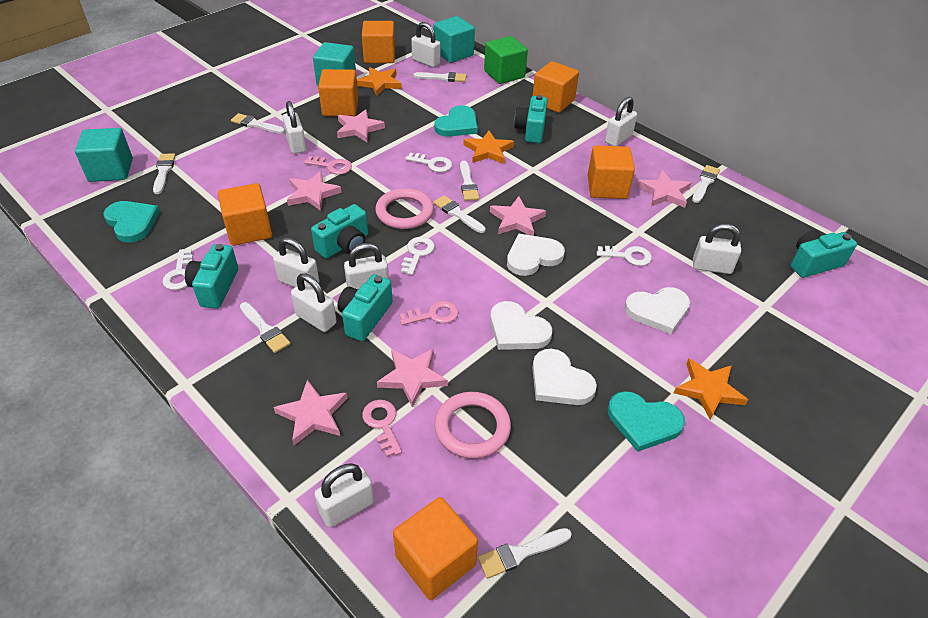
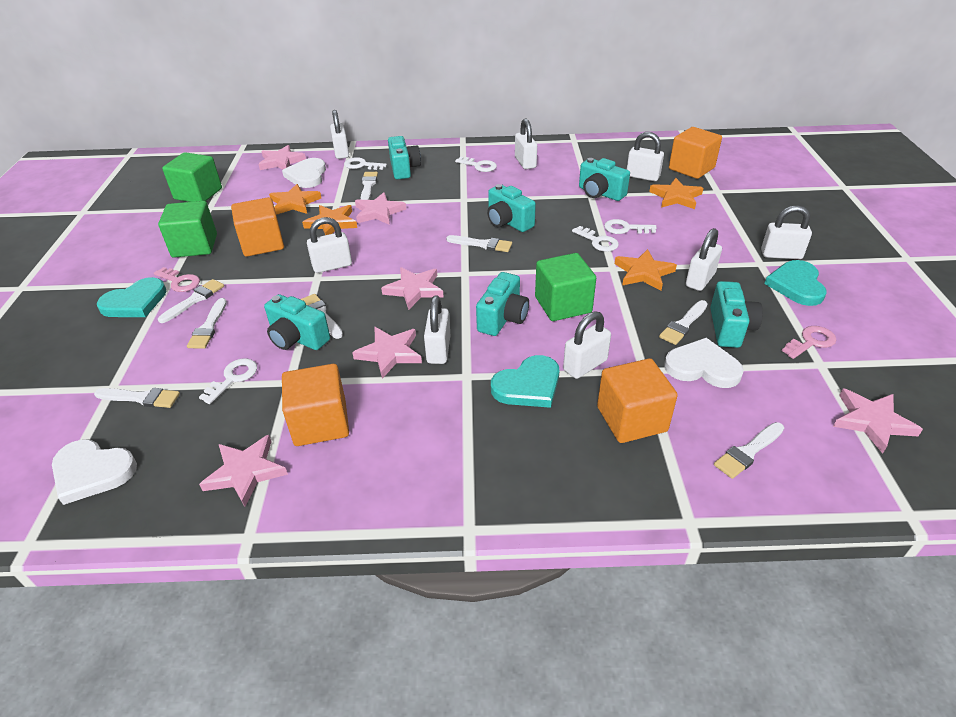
green cube: 1 -> 3
orange cube: 6 -> 4
orange star: 3 -> 4
pink key: 3 -> 2
pink ring: 2 -> 0
turquoise camera: 5 -> 6
turquoise cube: 3 -> 0
white heart: 4 -> 3
white key: 4 -> 5

